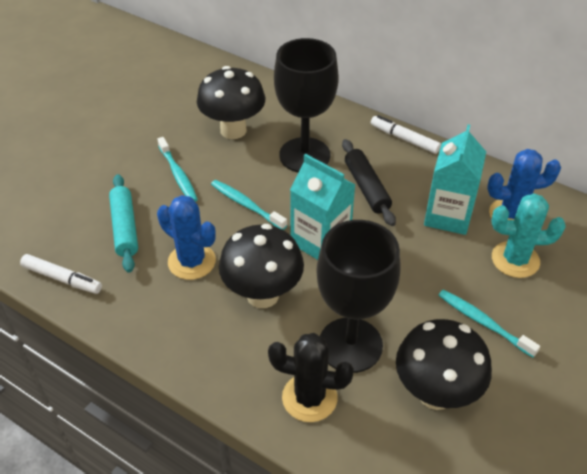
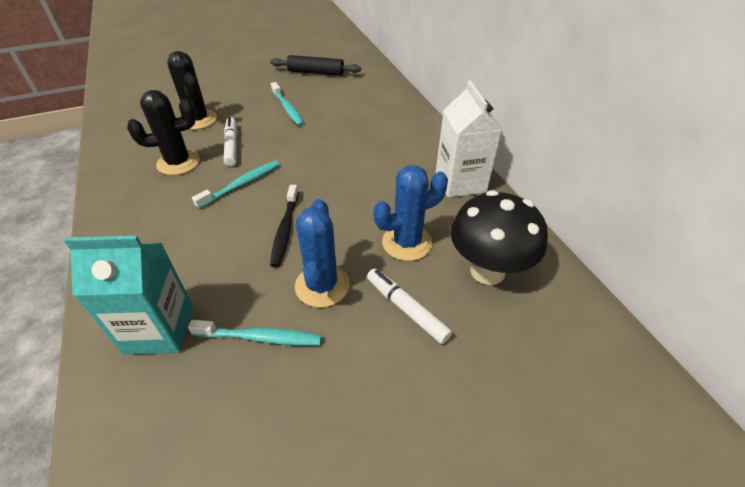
black cactus: 1 -> 2
black goblet: 2 -> 0
black mushroom: 3 -> 1
black toothbrush: 0 -> 1
turquoise cactus: 1 -> 0
turquoise carton: 2 -> 1
turquoise rolling pin: 1 -> 0
white carton: 0 -> 1

